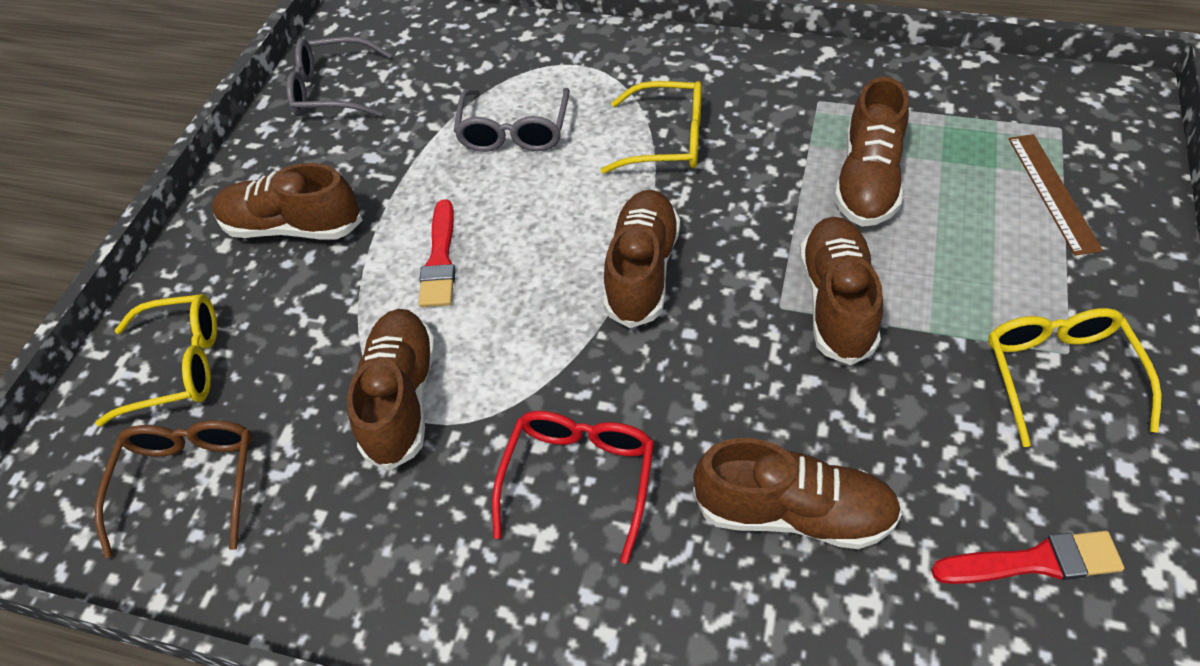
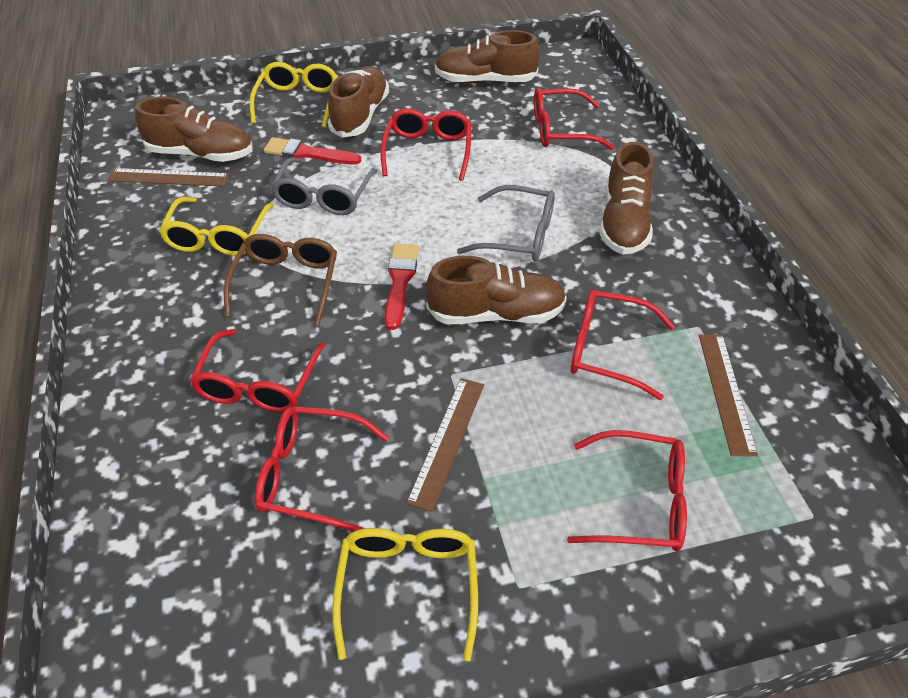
brown ruler: 1 -> 3
brown shoe: 6 -> 5
red glasses: 1 -> 6

